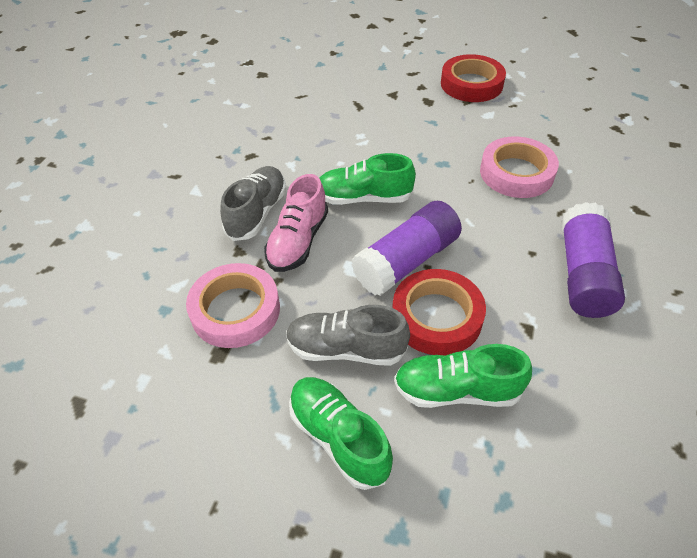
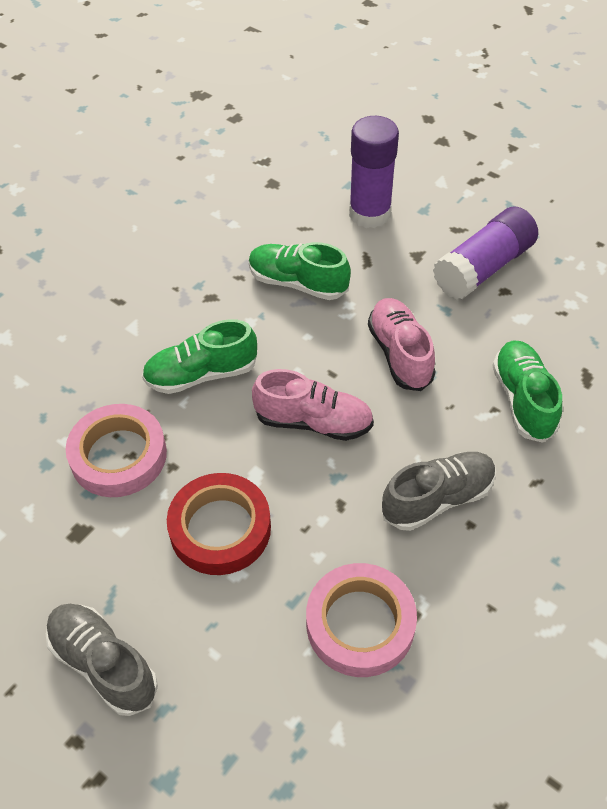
pink shoe: 1 -> 2
red tape: 2 -> 1

